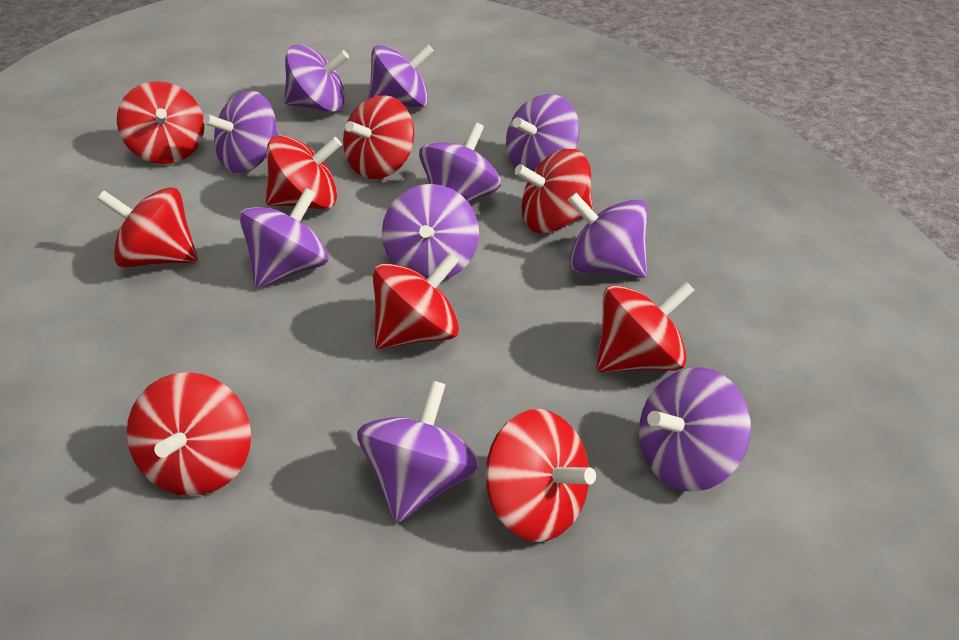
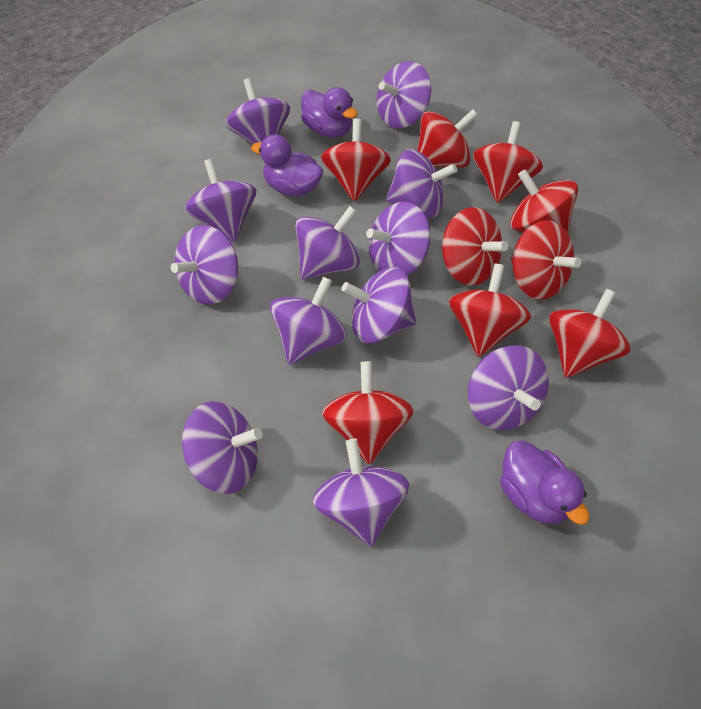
purple duck: 0 -> 3
purple spinning top: 10 -> 12

